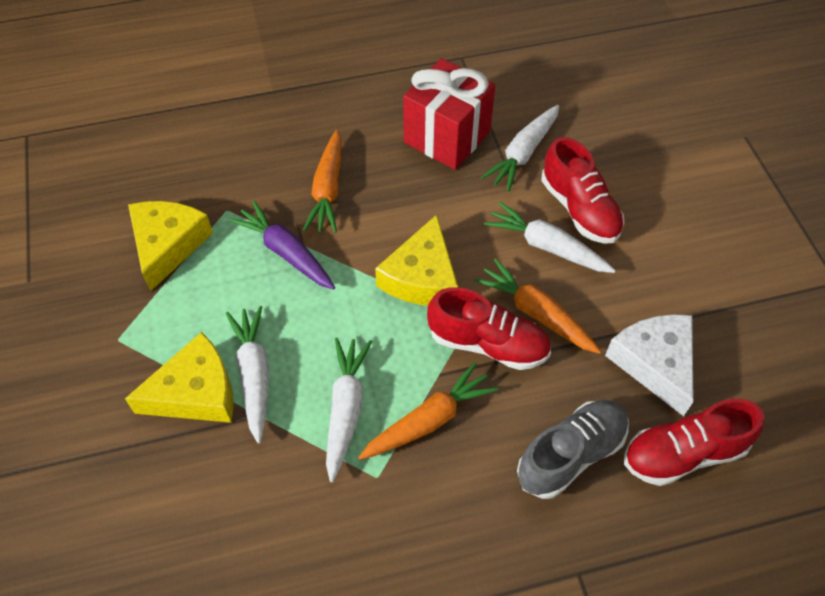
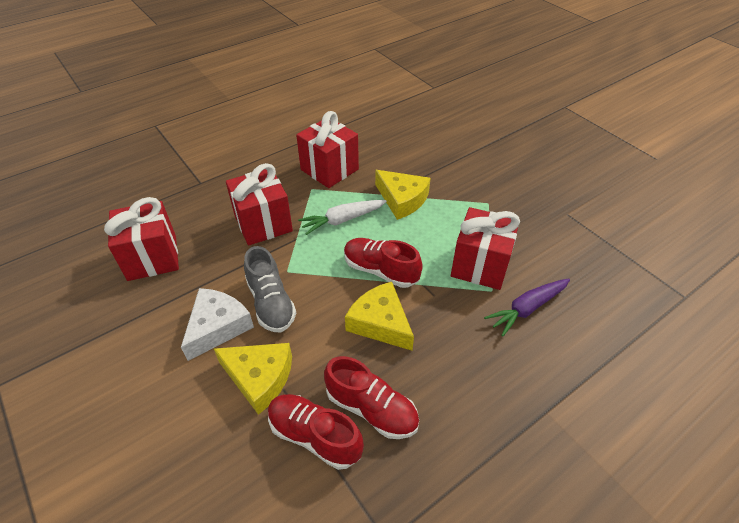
orange carrot: 3 -> 0
red gift: 1 -> 4
white carrot: 4 -> 1

